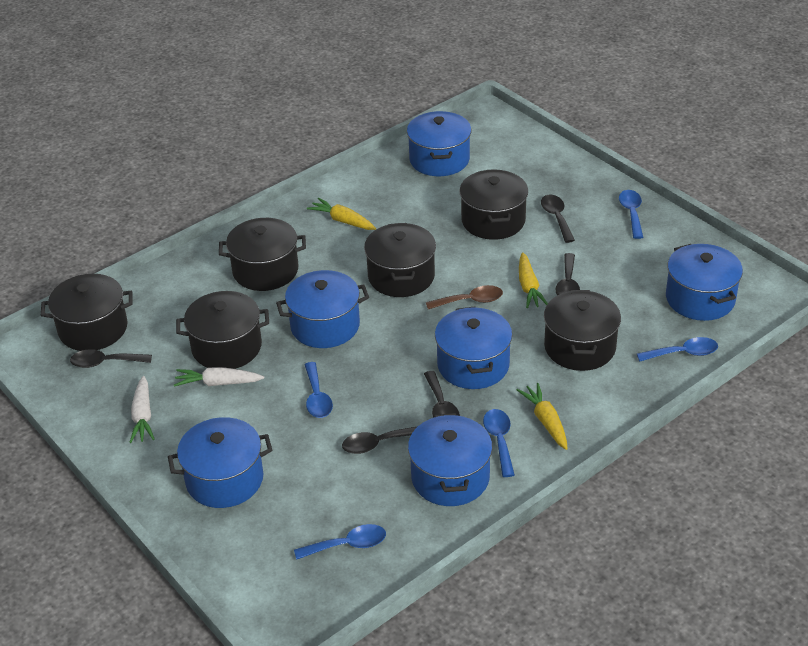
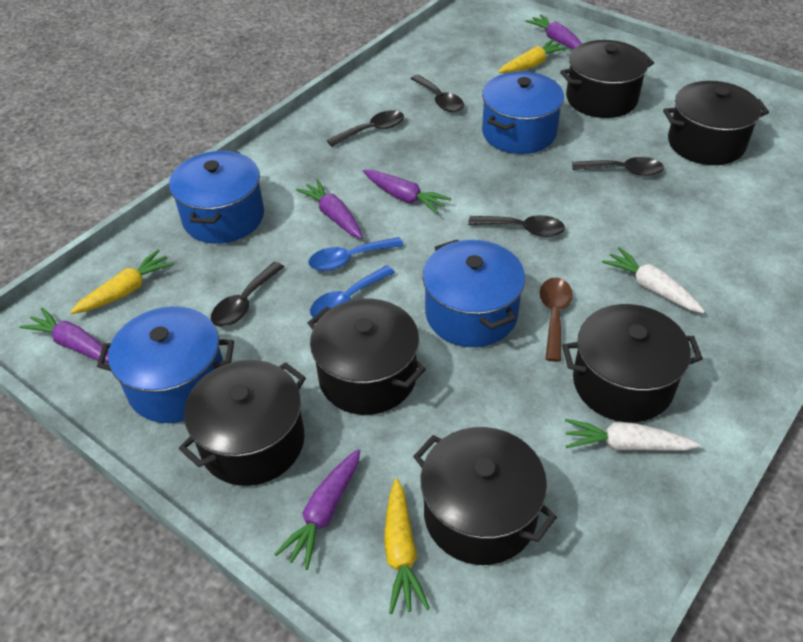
blue pot: 6 -> 4
blue spoon: 5 -> 2
purple carrot: 0 -> 5

